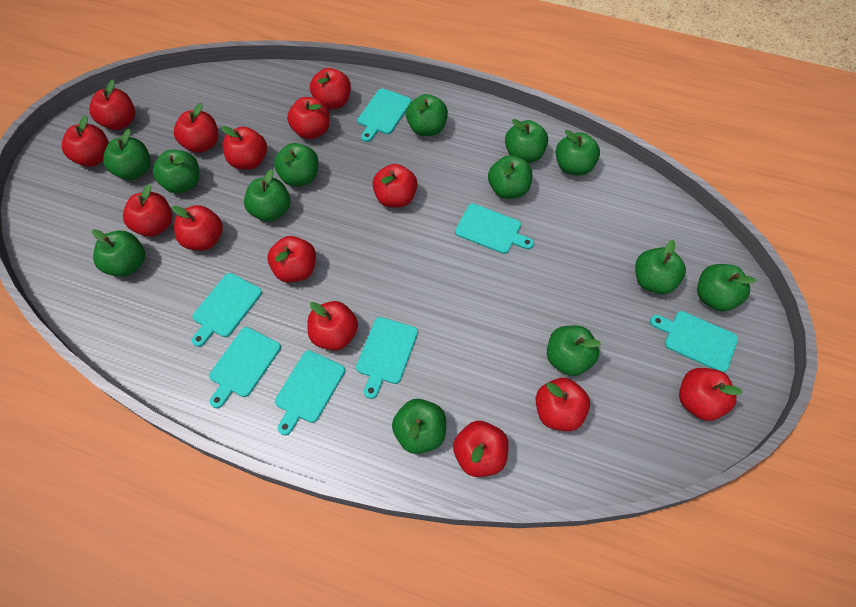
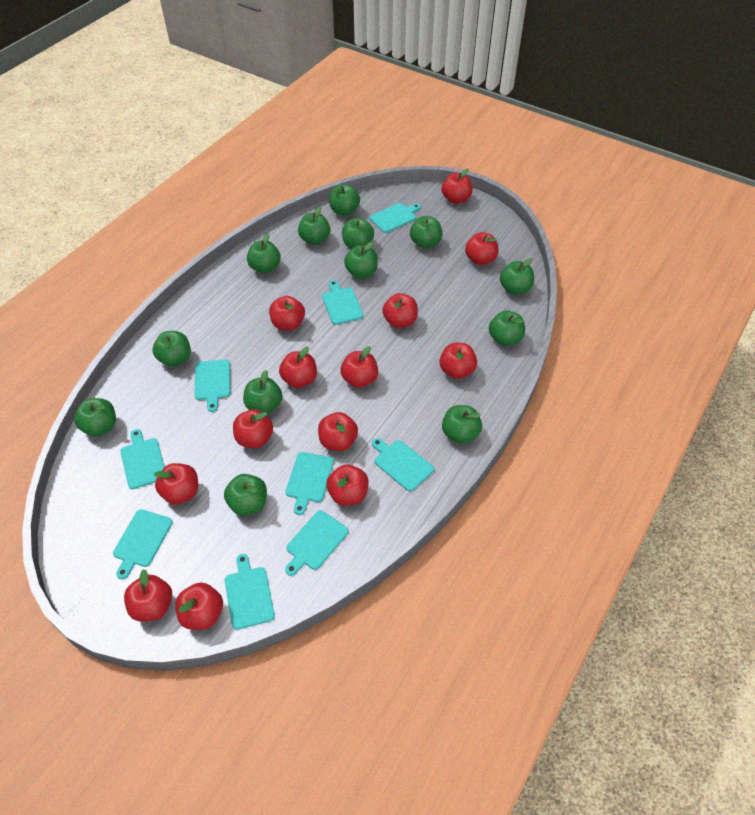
red apple: 14 -> 13
turquoise cutting board: 7 -> 9

